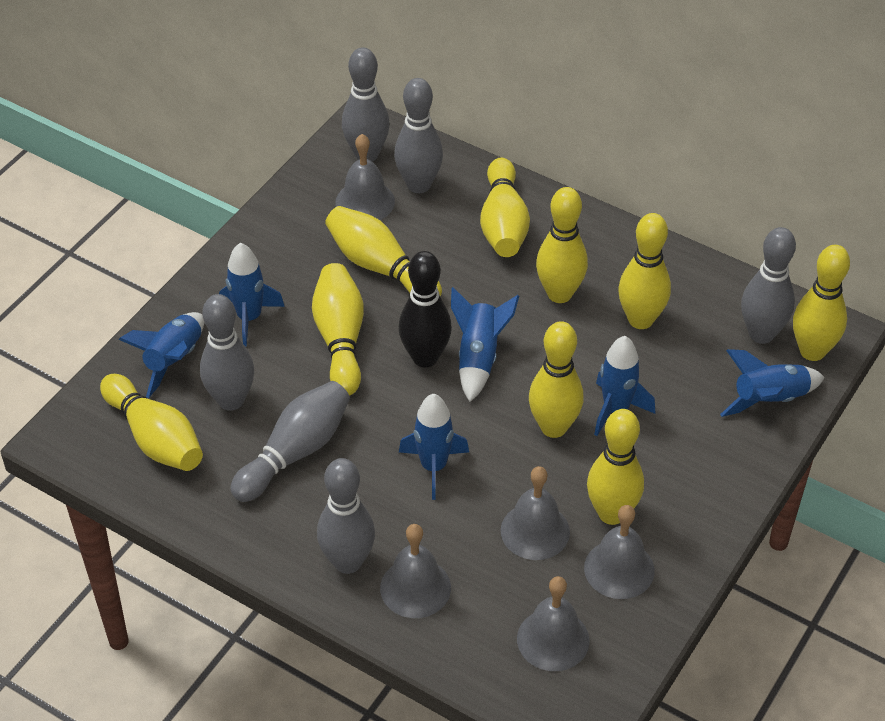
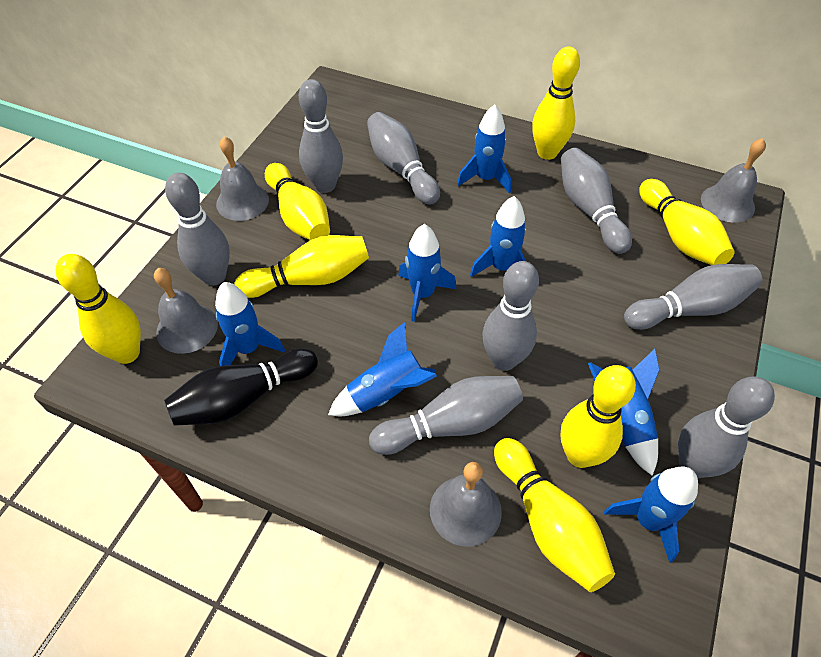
blue rocket: 6 -> 7
grey bell: 5 -> 4
grey bowling pin: 6 -> 8
yellow bowling pin: 9 -> 7

